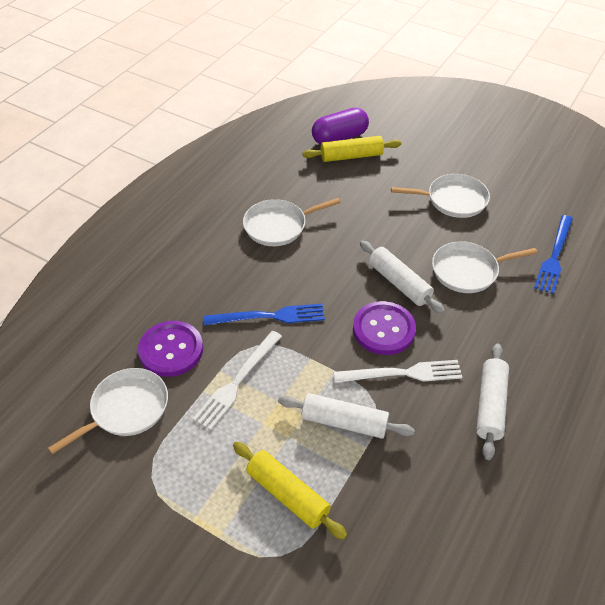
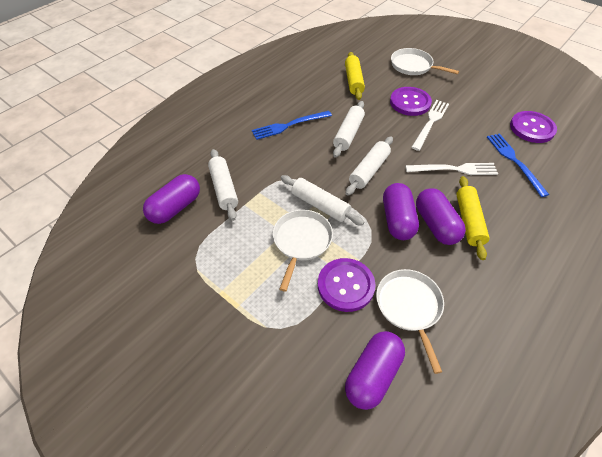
purple button: 2 -> 3
purple capsule: 1 -> 4
white pan: 4 -> 3
white rolling pin: 3 -> 4

